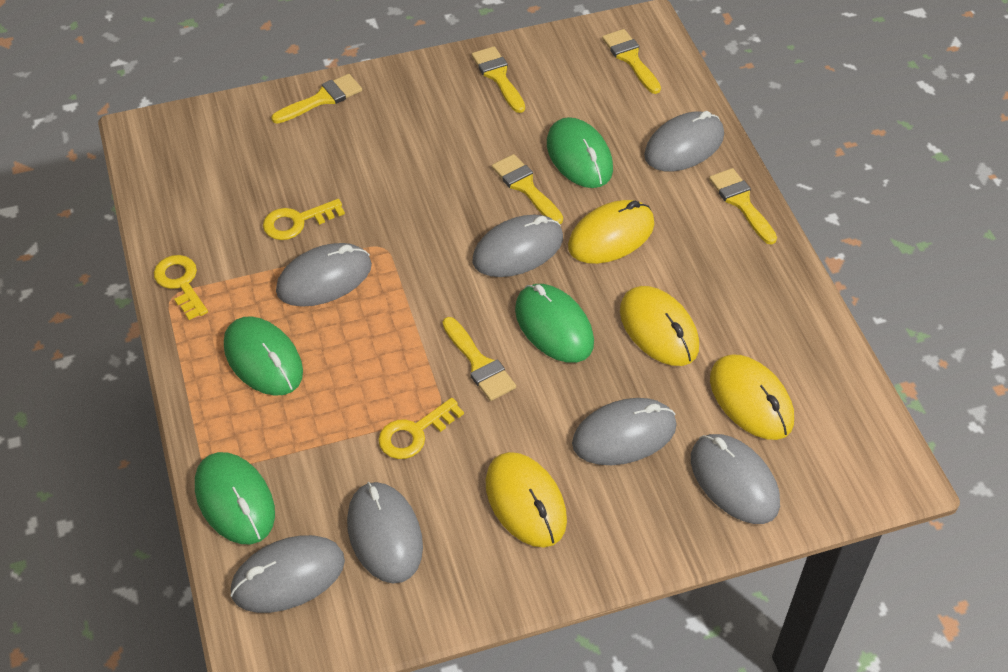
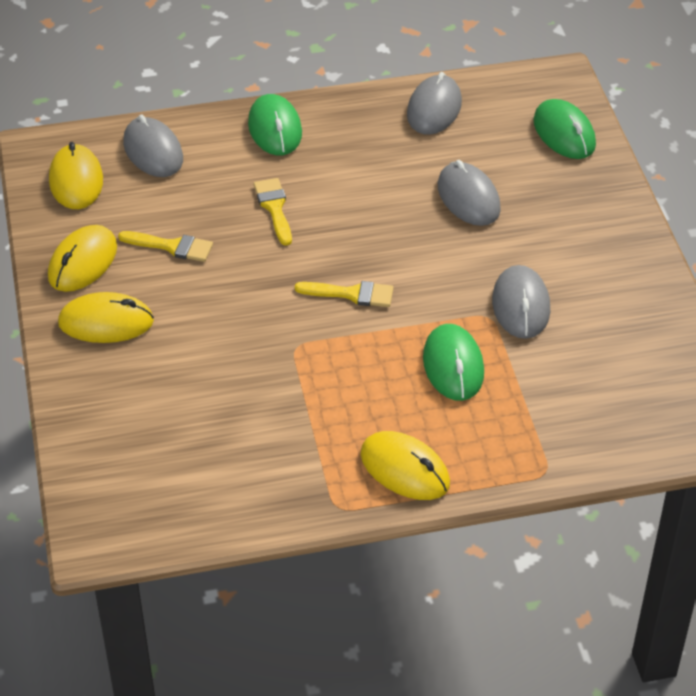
green mouse: 4 -> 3
grey mouse: 7 -> 4
yellow brush: 6 -> 3
yellow key: 3 -> 0

